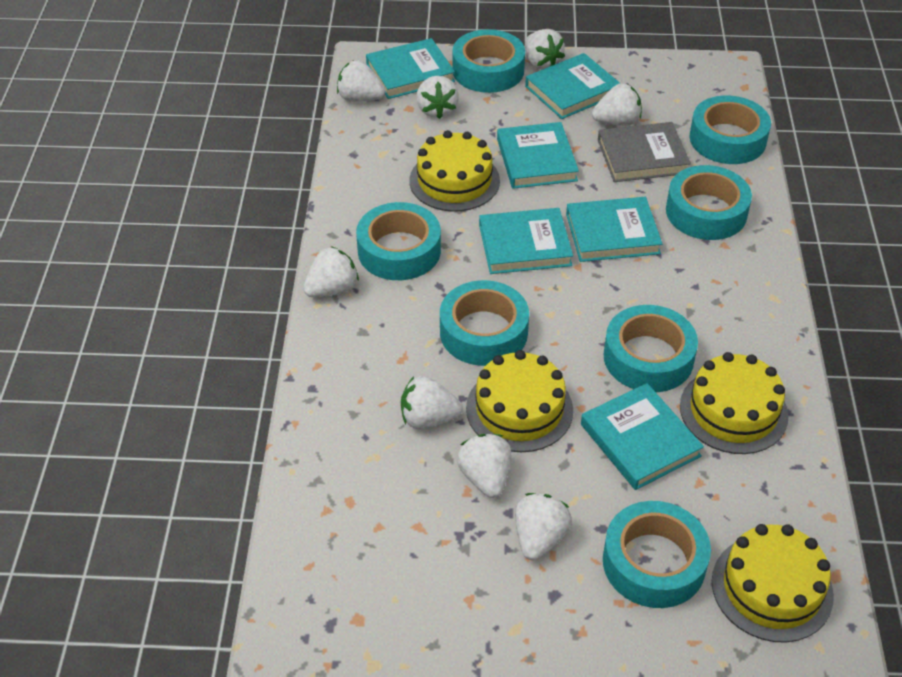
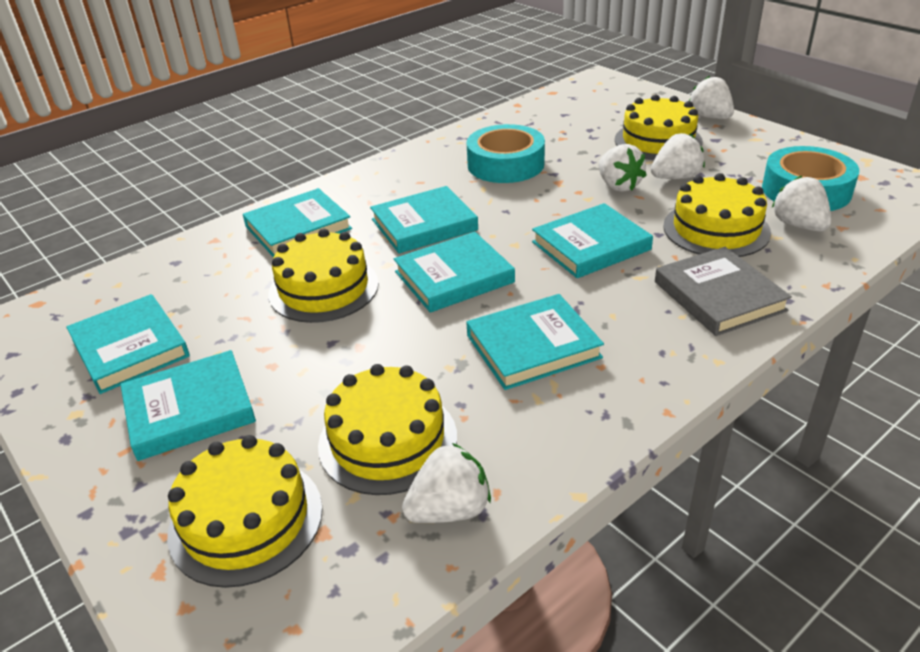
turquoise book: 6 -> 7
turquoise tape: 7 -> 2
white strawberry: 8 -> 5
yellow cake: 4 -> 5

